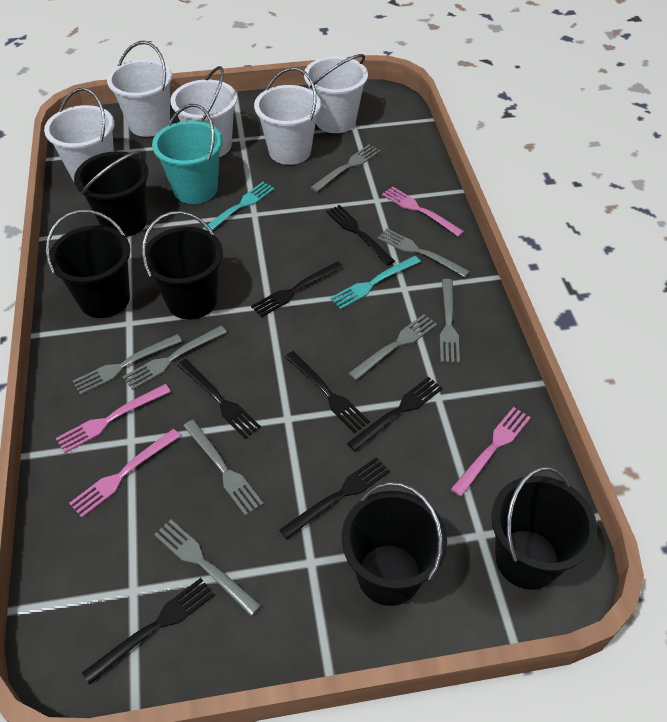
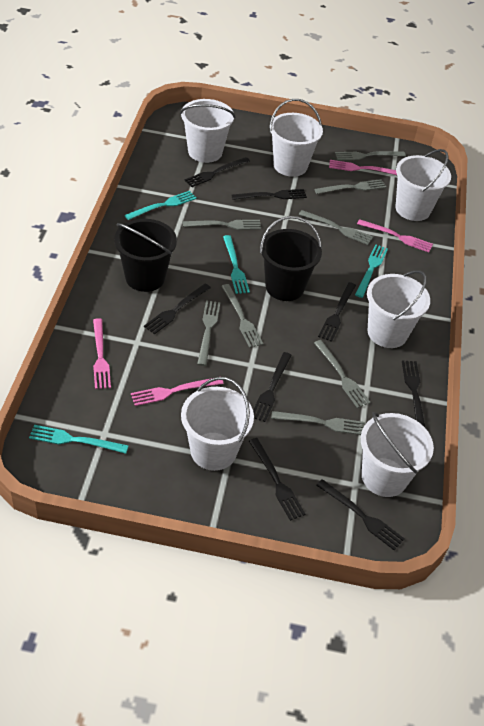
black bucket: 5 -> 2
black fork: 7 -> 8
turquoise bucket: 1 -> 0
turquoise fork: 2 -> 4
white bucket: 5 -> 6

